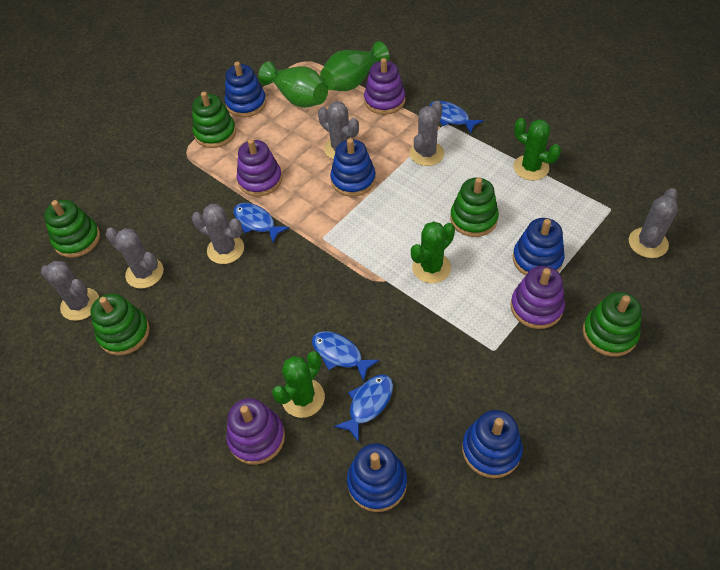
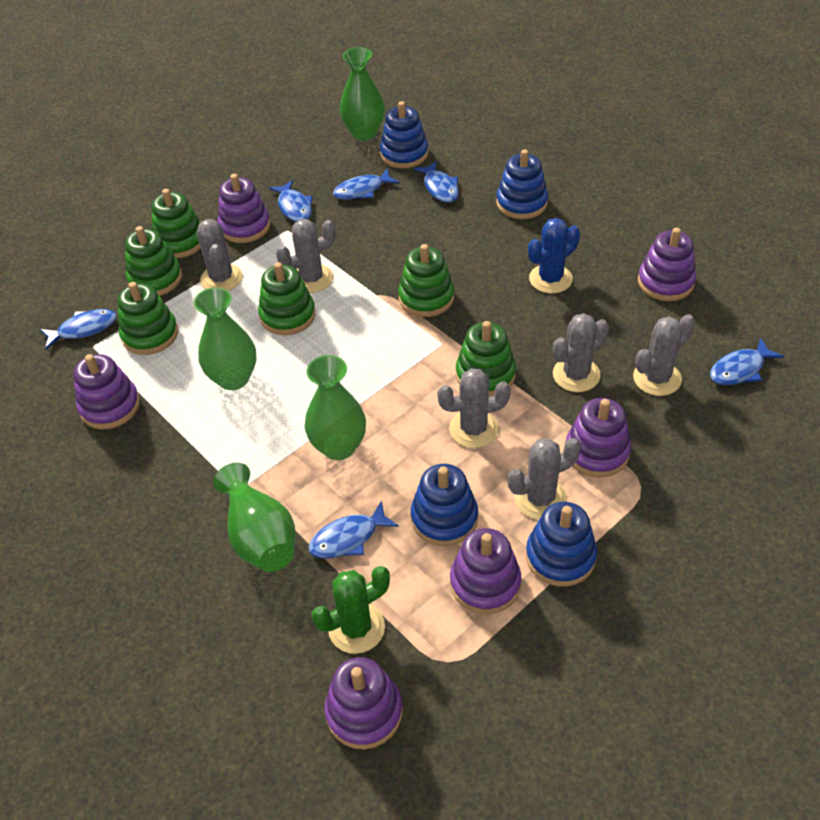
blue cactus: 0 -> 1
blue fish: 4 -> 6
blue stacking toy: 5 -> 4
green cactus: 3 -> 1
green stacking toy: 5 -> 6
green vase: 2 -> 4
purple stacking toy: 4 -> 6

